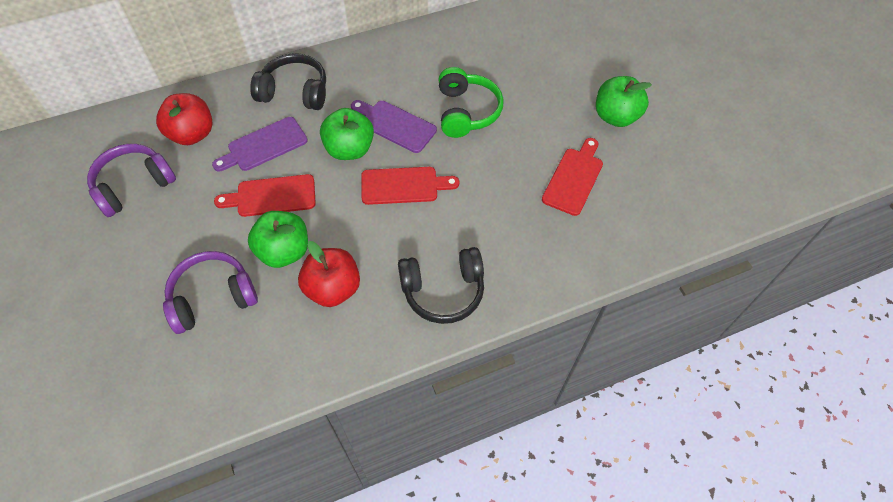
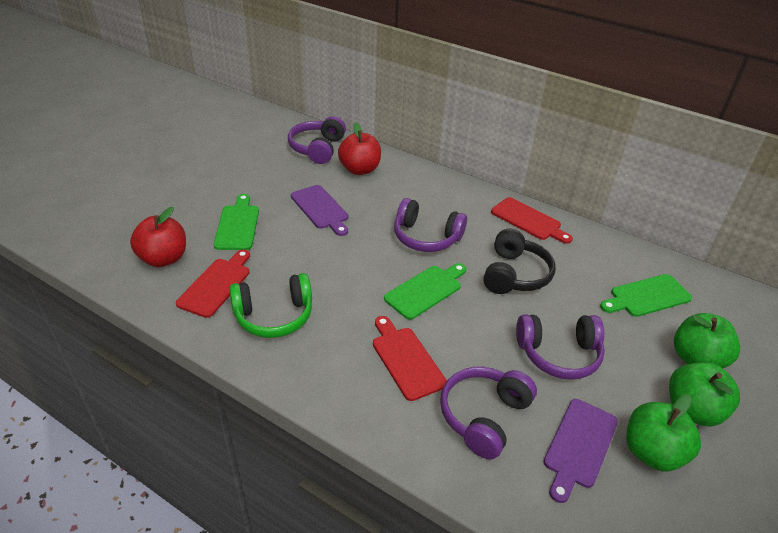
black headphones: 2 -> 1
green cutting board: 0 -> 3
purple headphones: 2 -> 4

